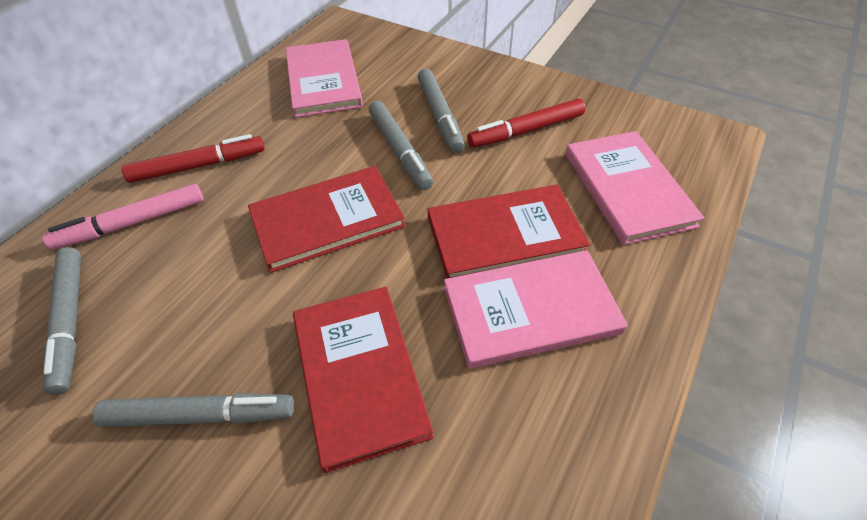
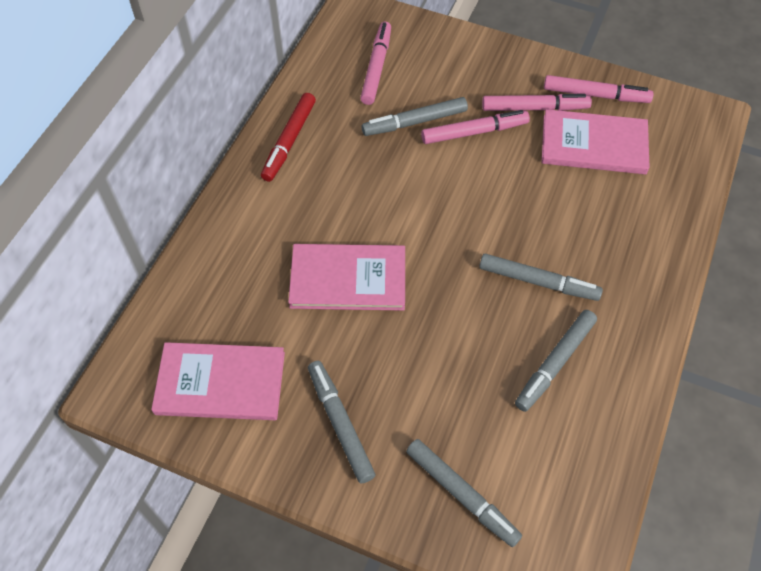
grey marker: 4 -> 5
pink marker: 1 -> 4
red book: 3 -> 0
red marker: 2 -> 1

